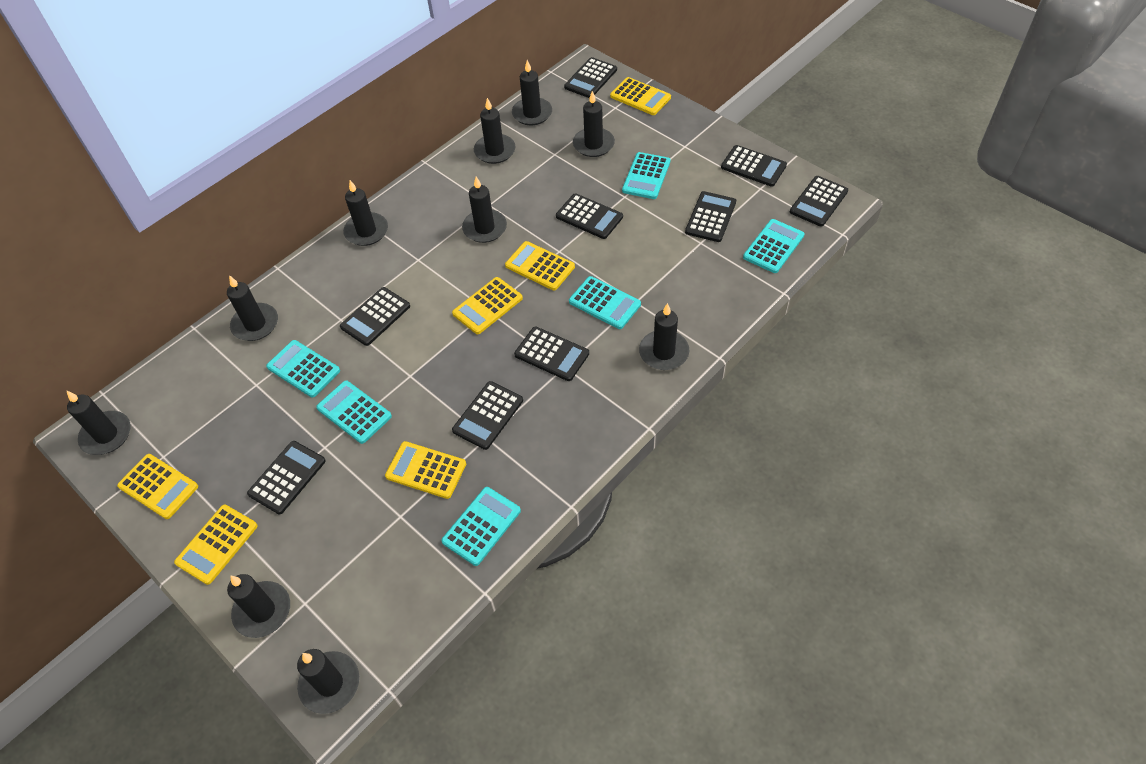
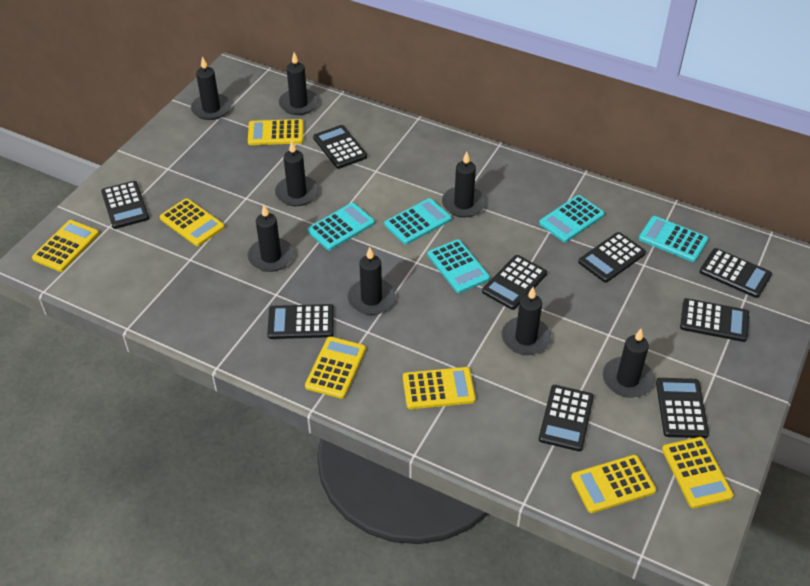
black candle: 10 -> 8
turquoise calculator: 6 -> 5
yellow calculator: 6 -> 7

